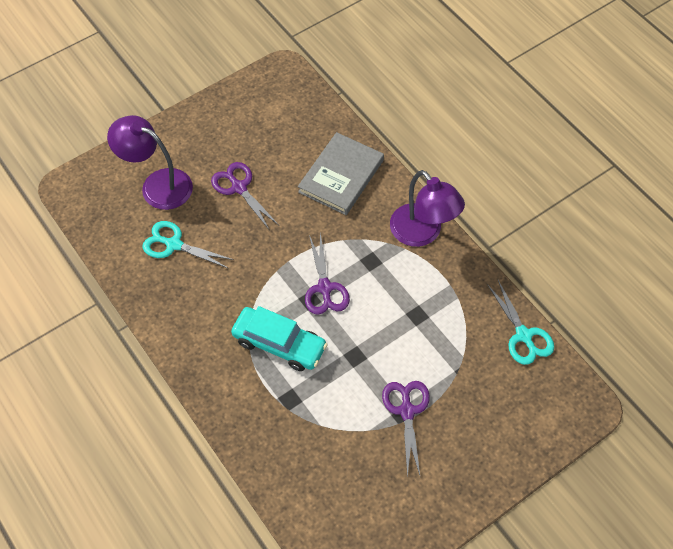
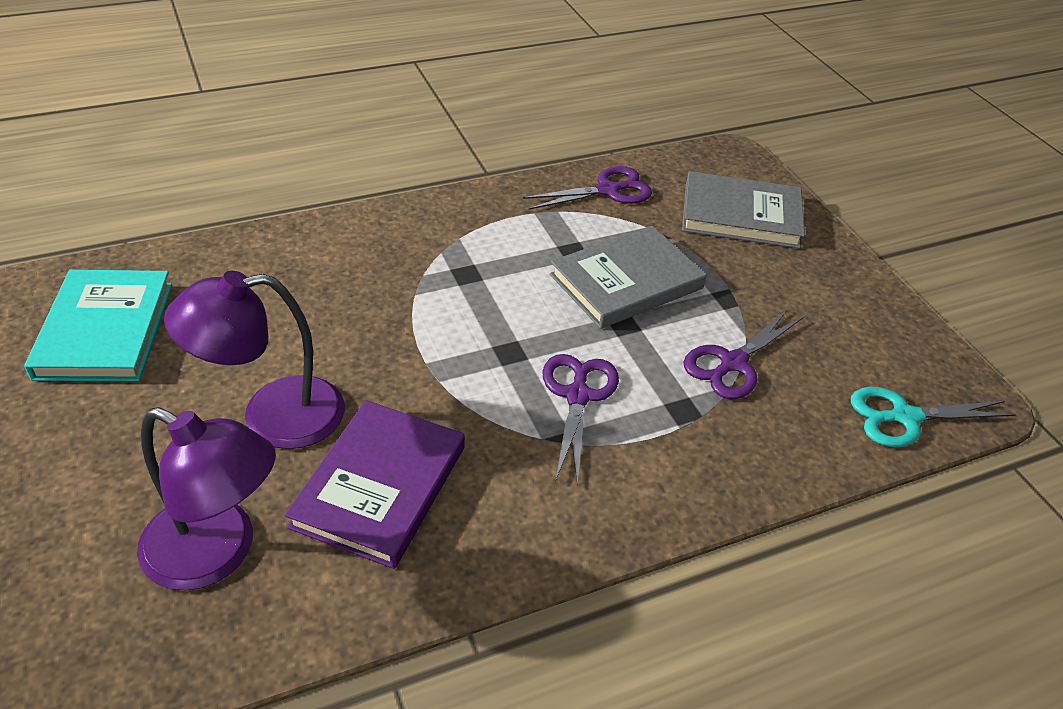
grey book: 1 -> 2
purple book: 0 -> 1
turquoise book: 0 -> 1
turquoise car: 1 -> 0
turquoise scissors: 2 -> 1

